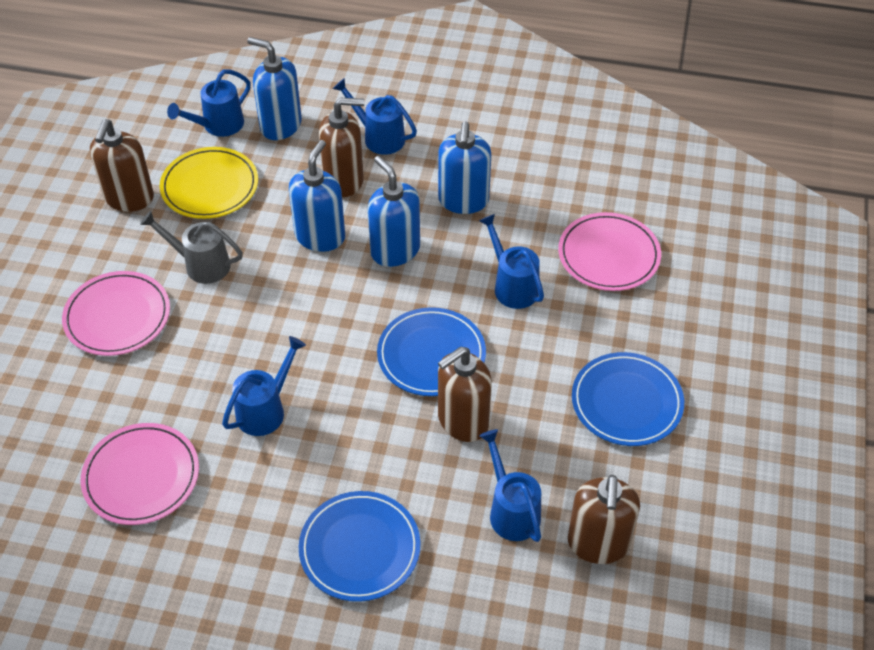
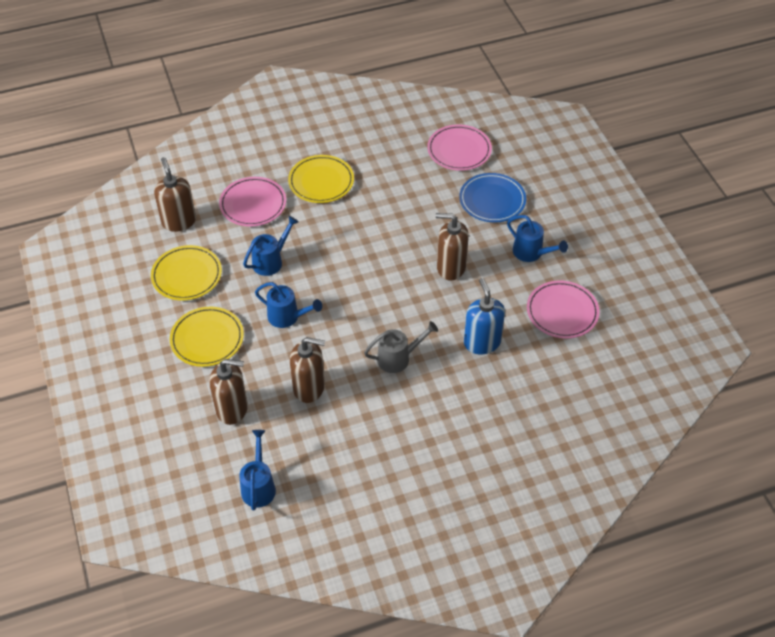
blue plate: 3 -> 1
blue soap dispenser: 4 -> 1
blue watering can: 5 -> 4
yellow plate: 1 -> 3

